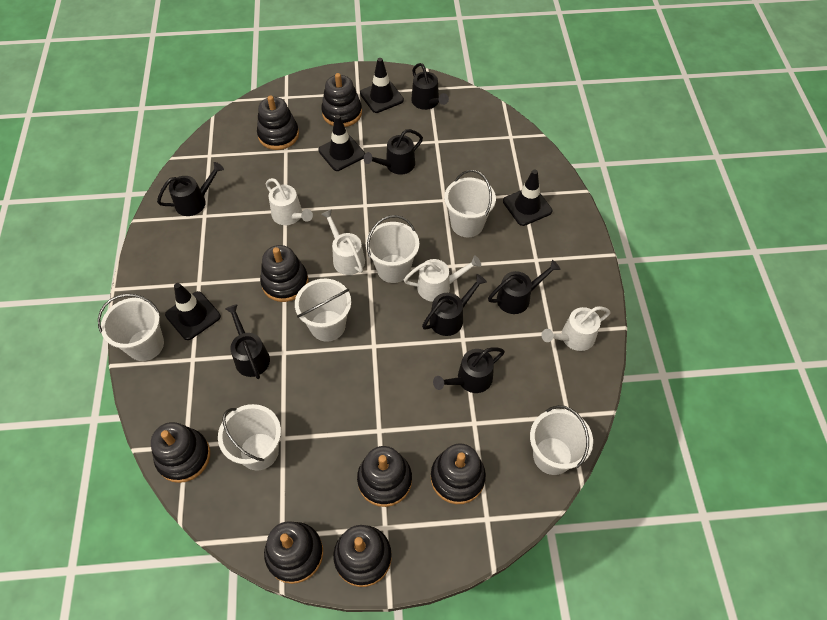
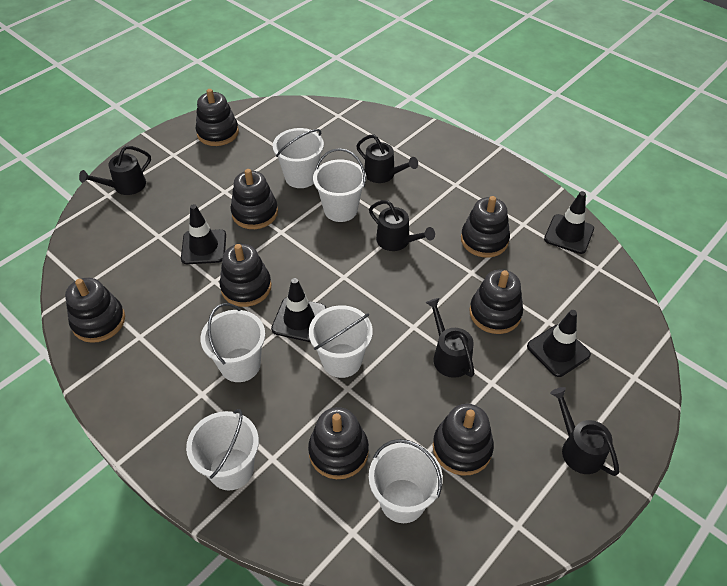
black watering can: 7 -> 5
white watering can: 4 -> 0

